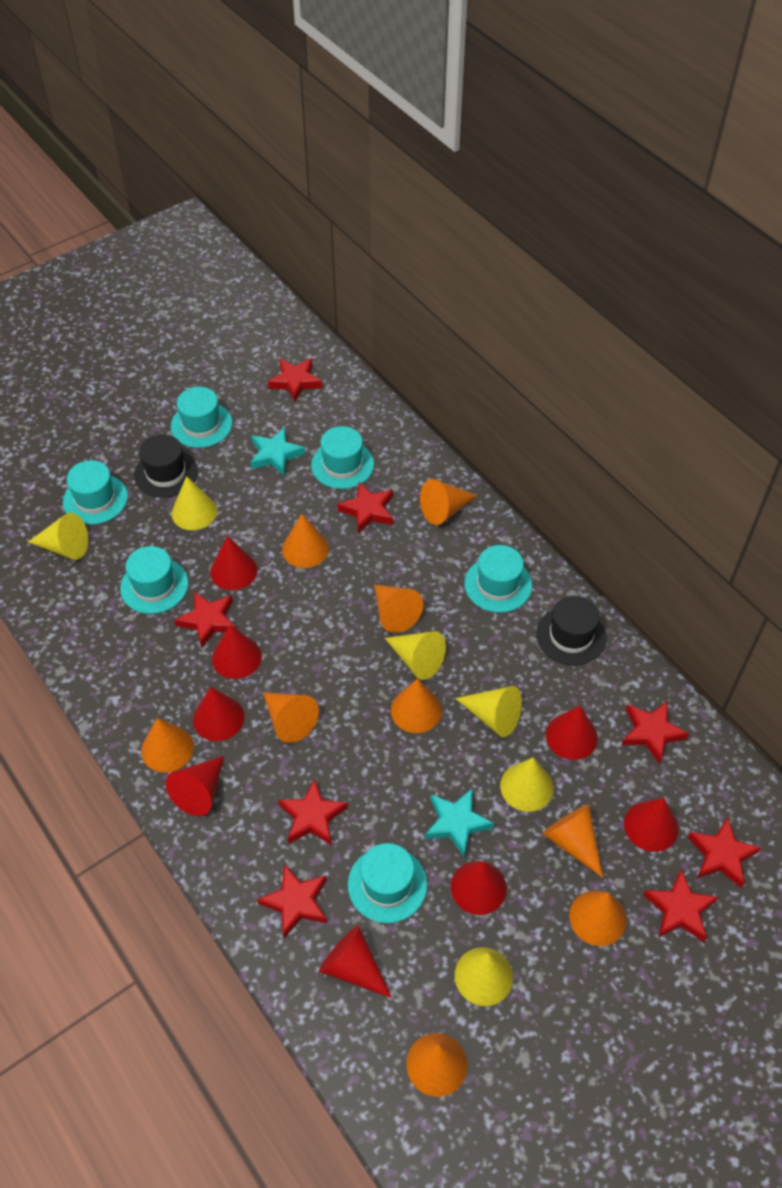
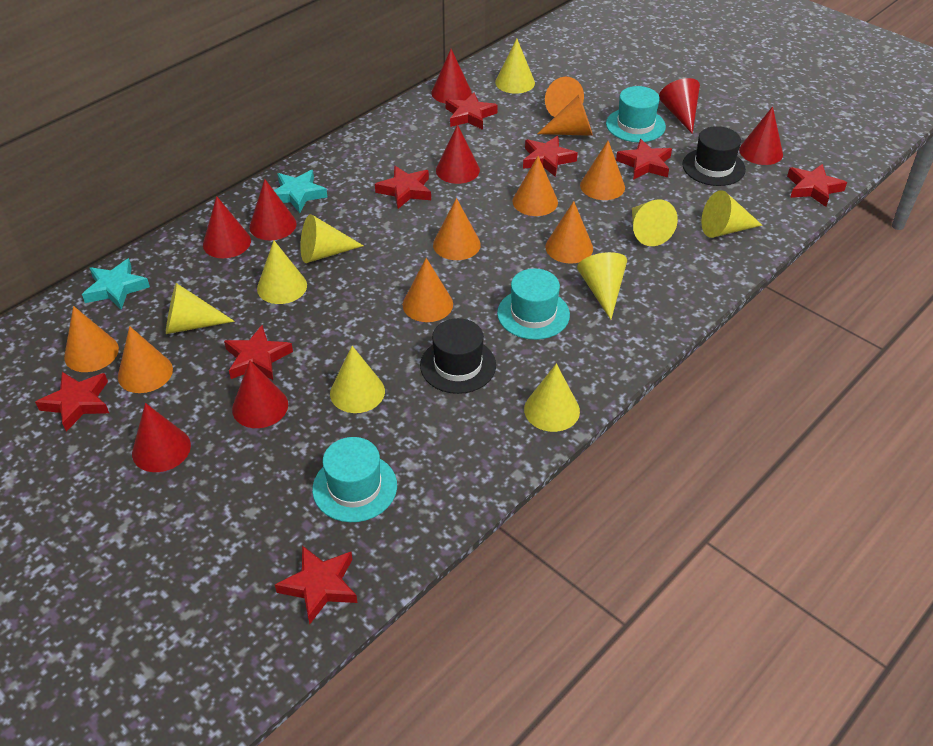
turquoise hat: 6 -> 3
yellow cone: 6 -> 9

